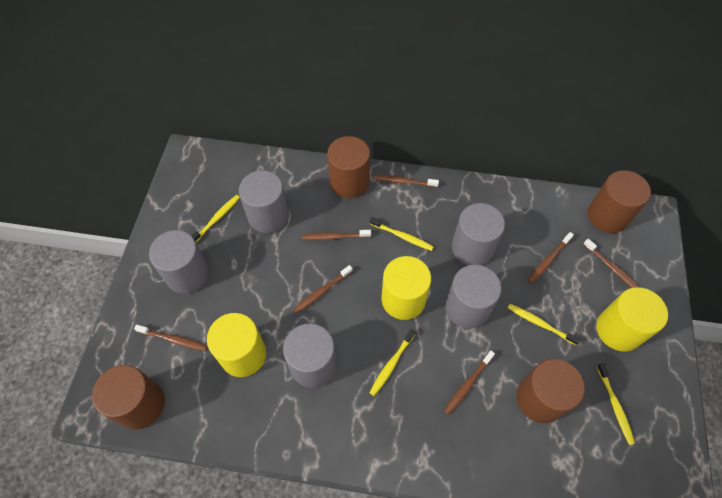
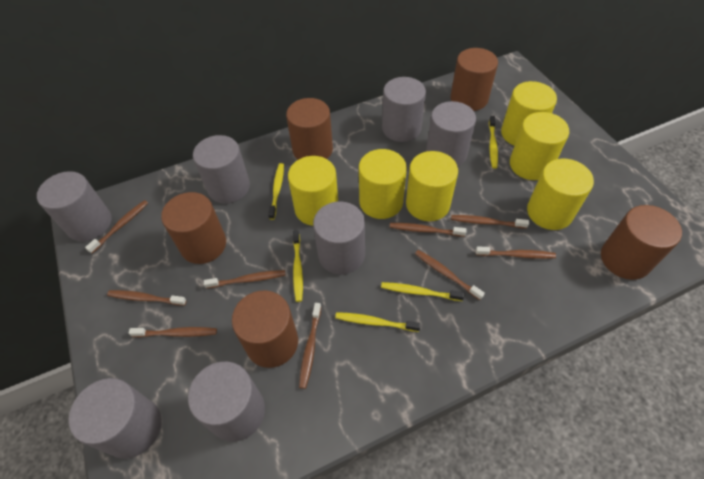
brown cylinder: 4 -> 5
brown toothbrush: 7 -> 9
grey cylinder: 5 -> 7
yellow cylinder: 3 -> 6

